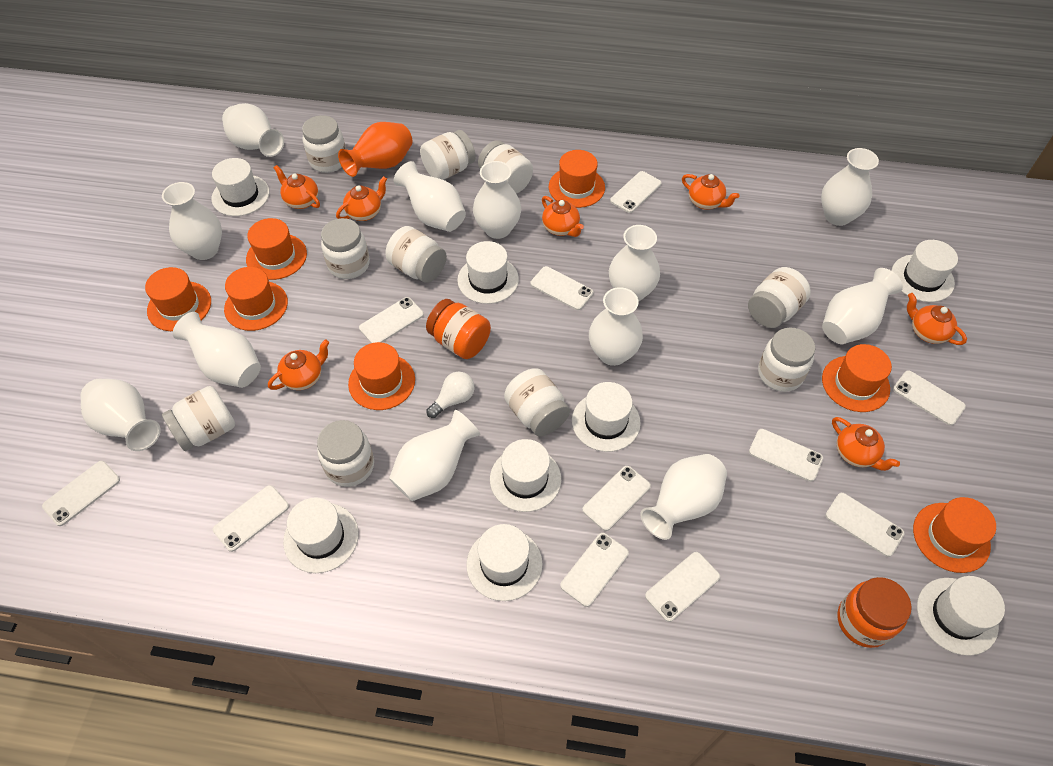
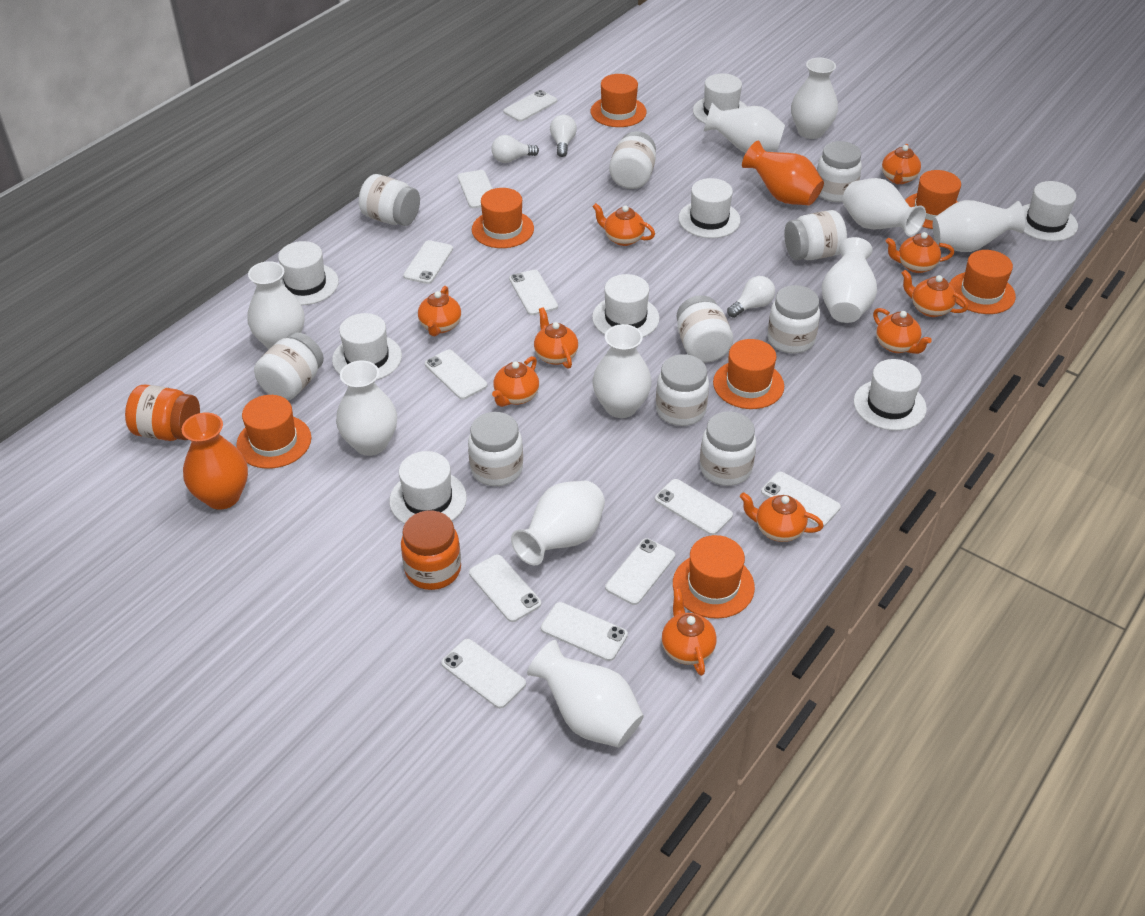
orange teapot: 7 -> 10
orange vase: 1 -> 2
white light bulb: 1 -> 3
white vase: 12 -> 10

